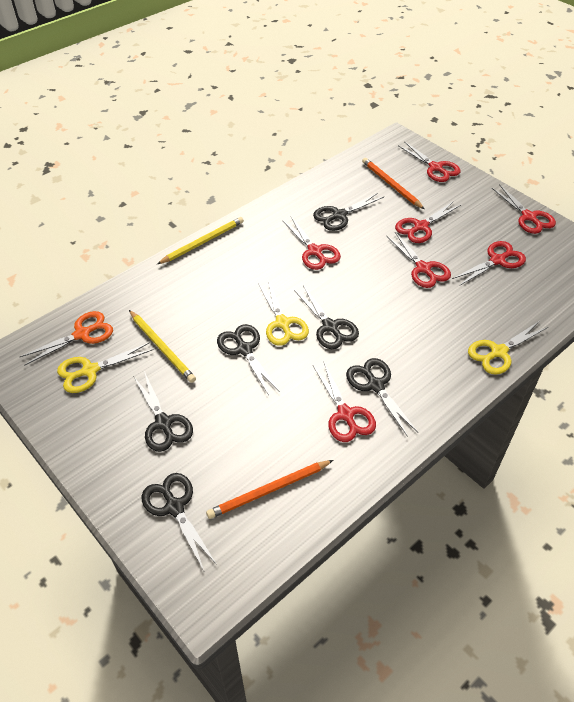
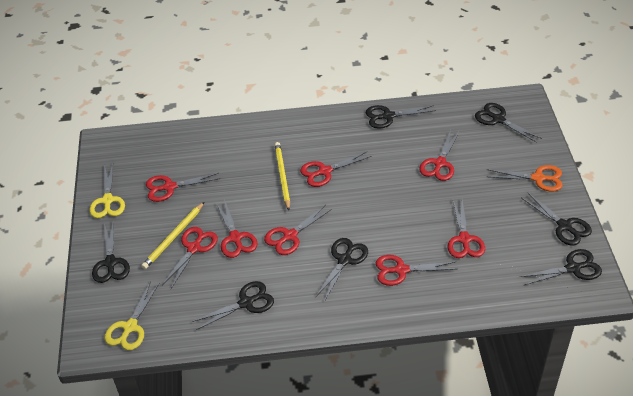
black scissors: 6 -> 7
orange pencil: 2 -> 0
red scissors: 7 -> 8
yellow scissors: 3 -> 2

